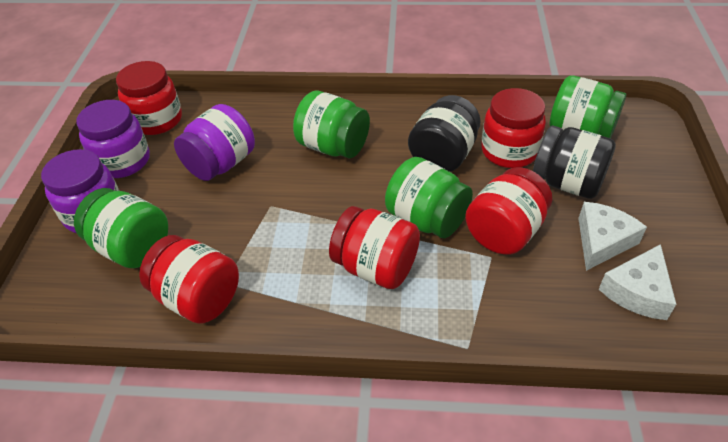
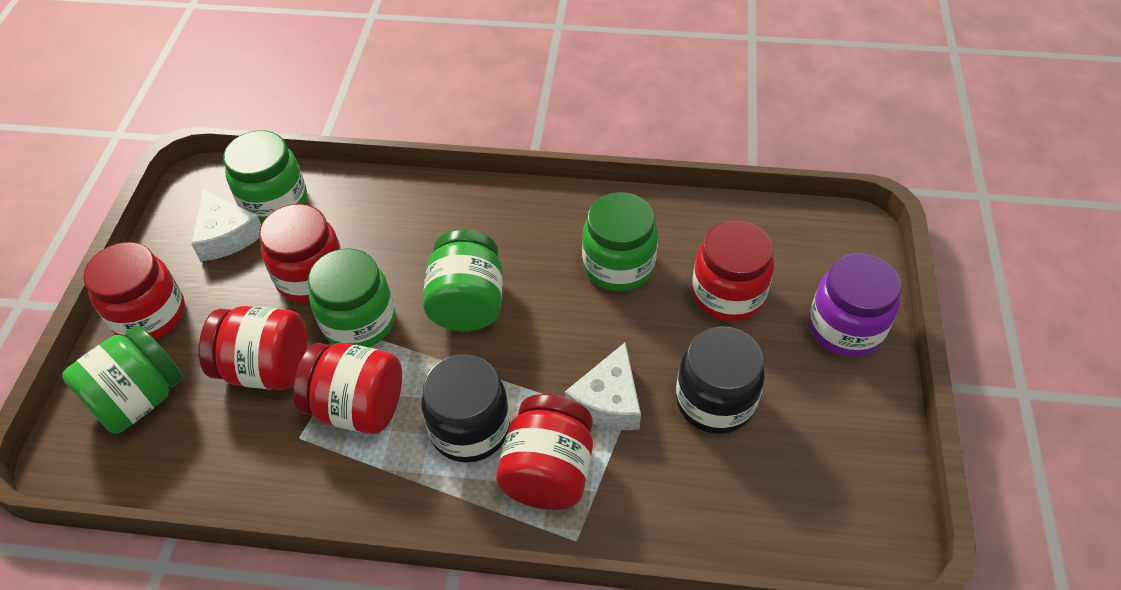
green jar: 4 -> 5
purple jar: 3 -> 1
red jar: 5 -> 6

